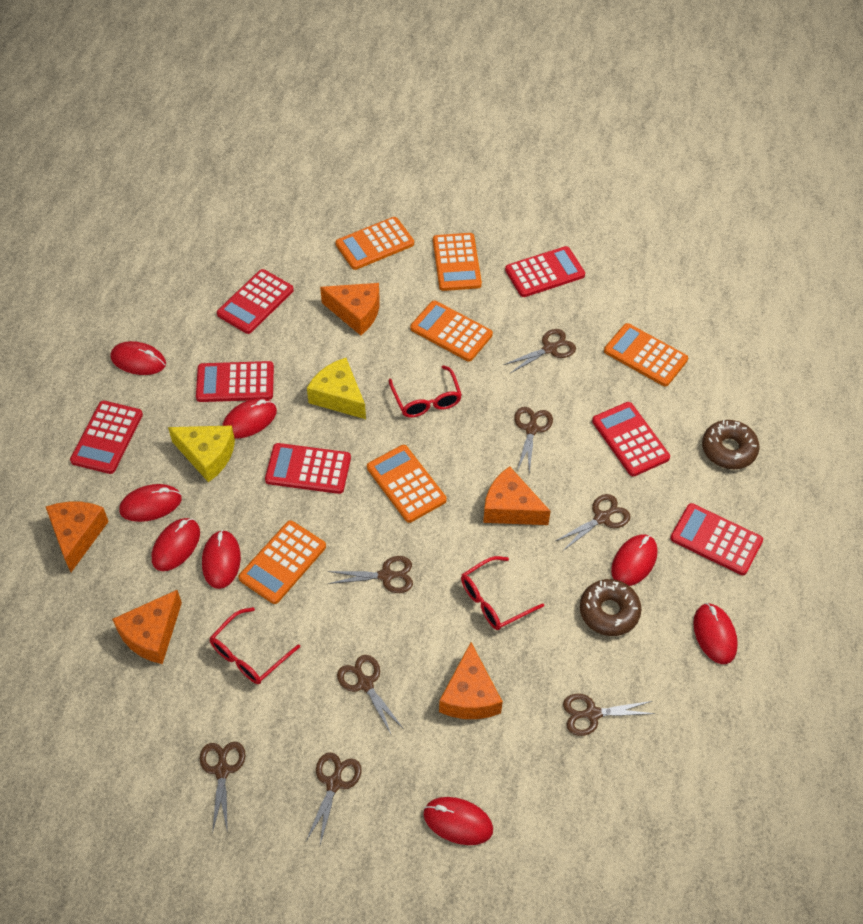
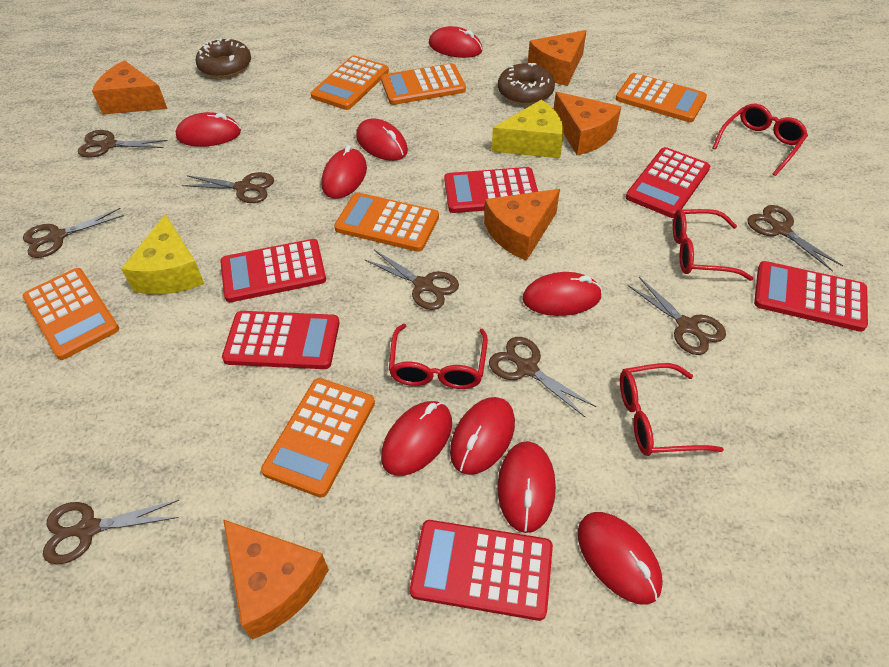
red calculator: 7 -> 6
red glasses: 3 -> 4
red mouse: 8 -> 9

